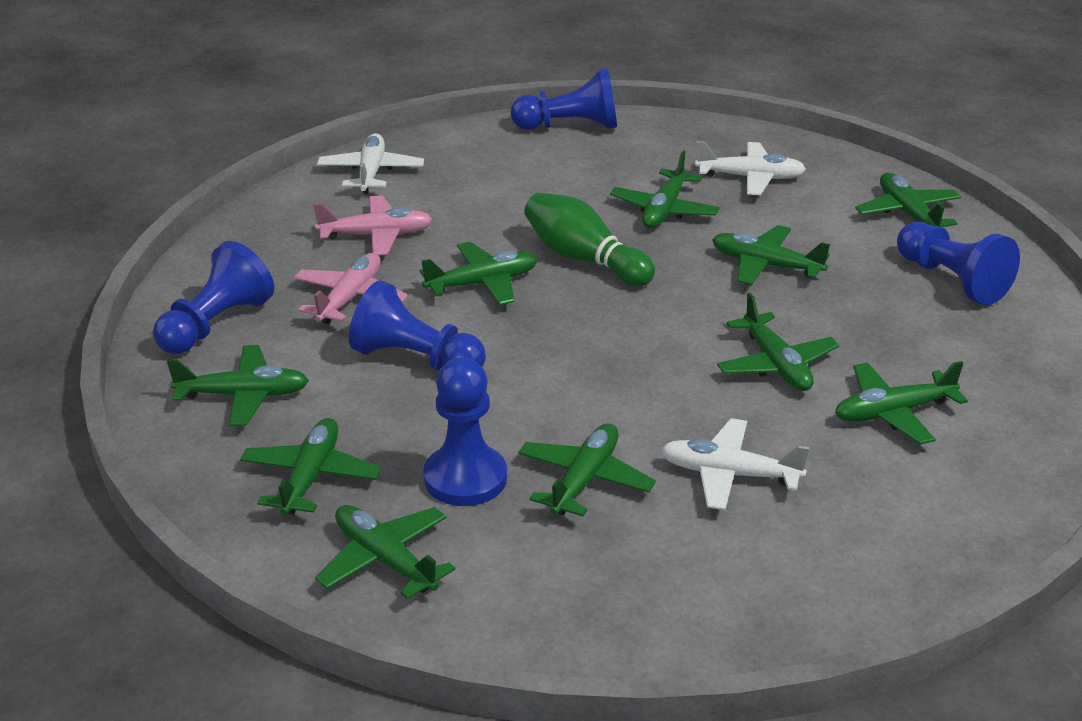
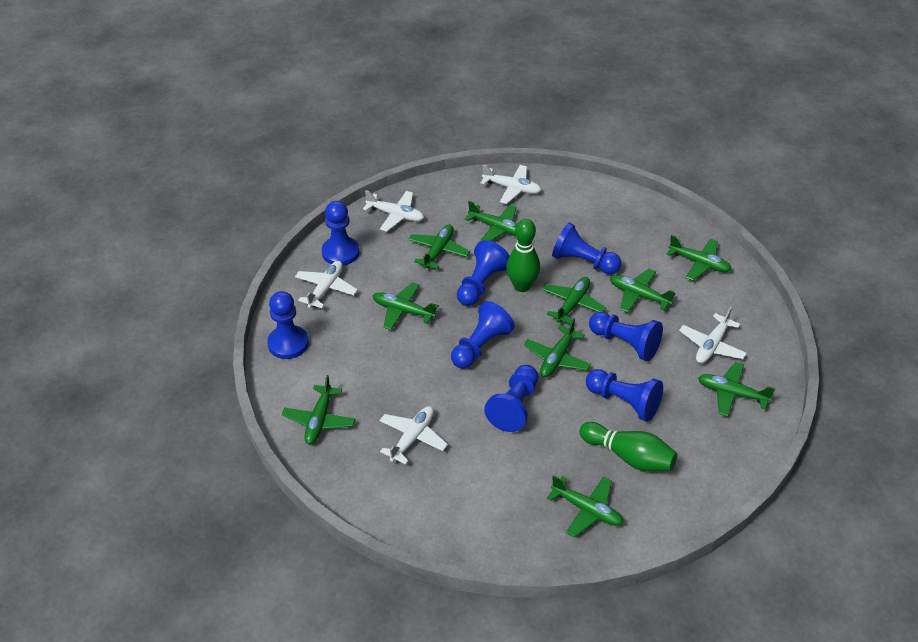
blue pawn: 5 -> 8
green bowling pin: 1 -> 2
pink plane: 2 -> 0
white plane: 3 -> 5

